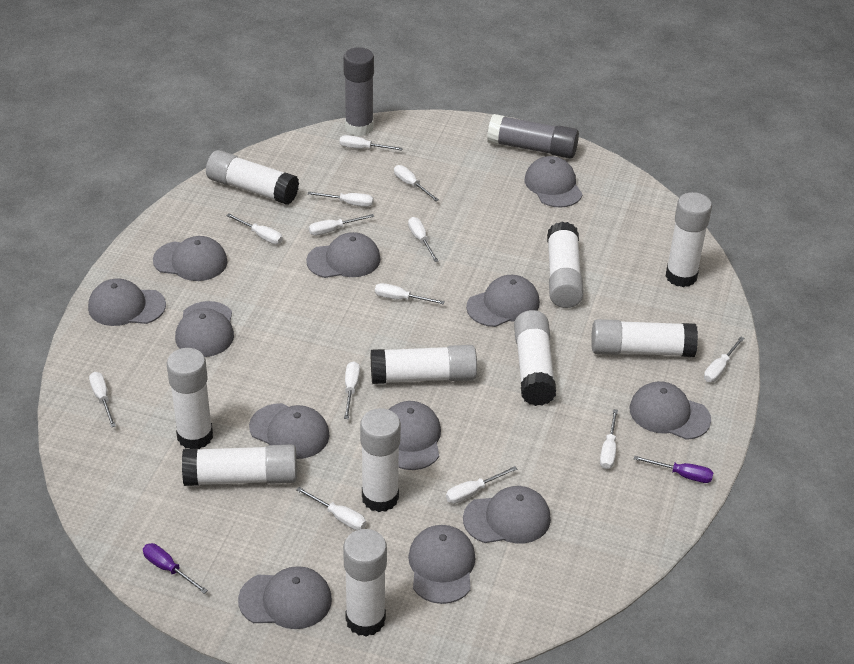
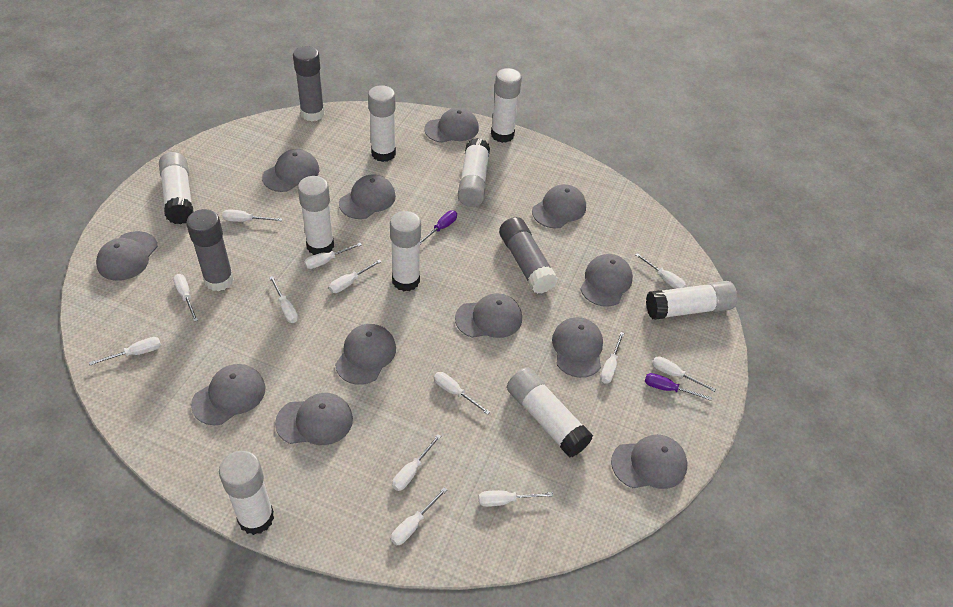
grey glue stick: 2 -> 3
white glue stick: 10 -> 9

